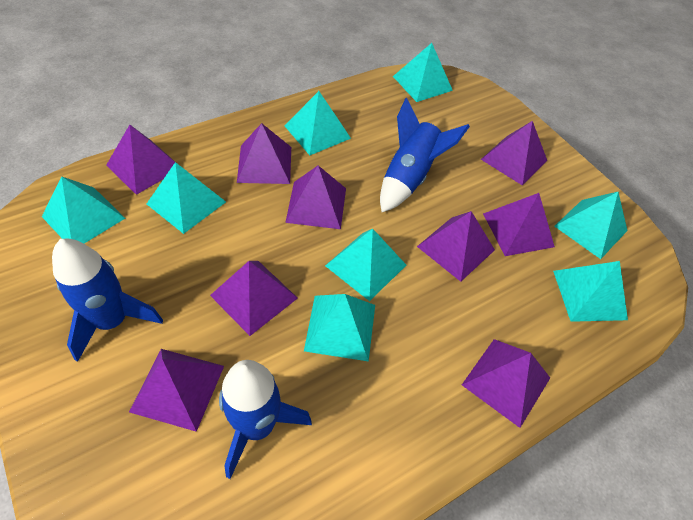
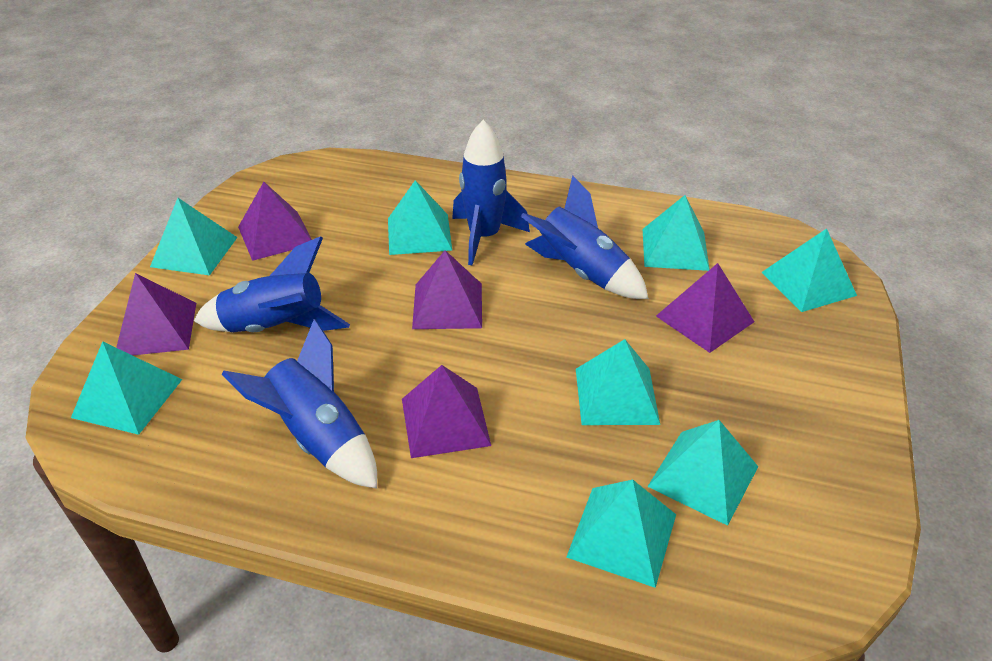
blue rocket: 3 -> 4
purple pyramid: 9 -> 5

